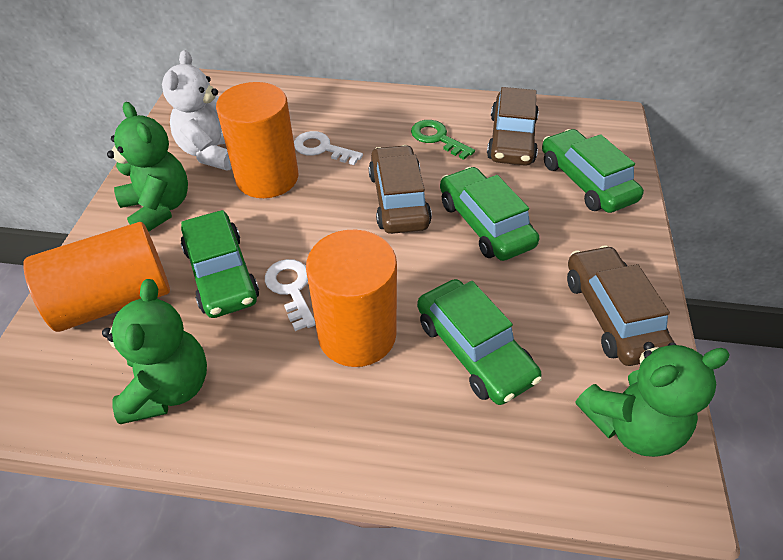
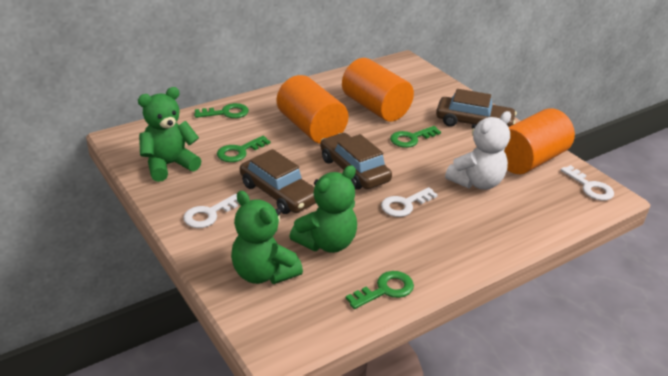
green car: 4 -> 0
green key: 1 -> 4
white key: 2 -> 3

